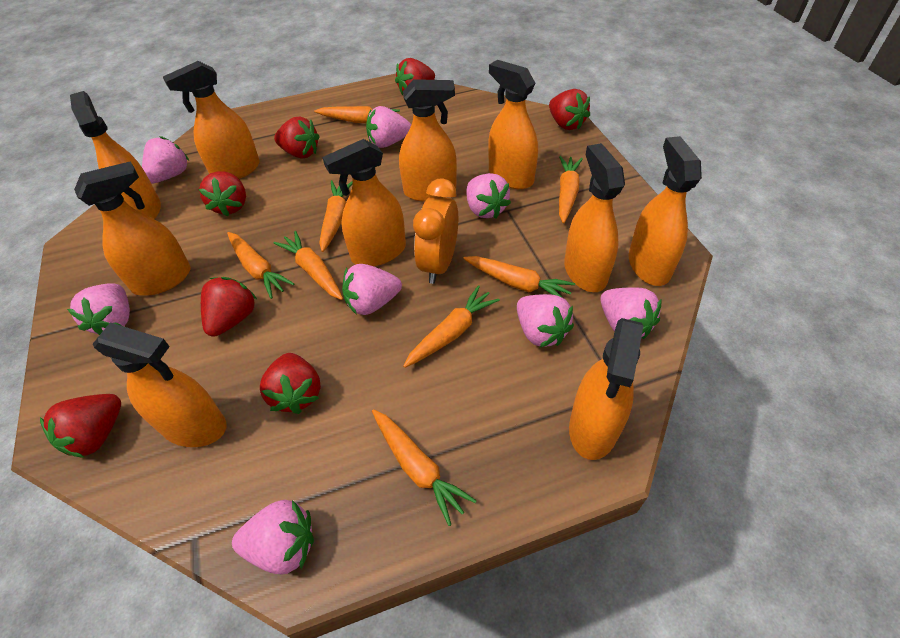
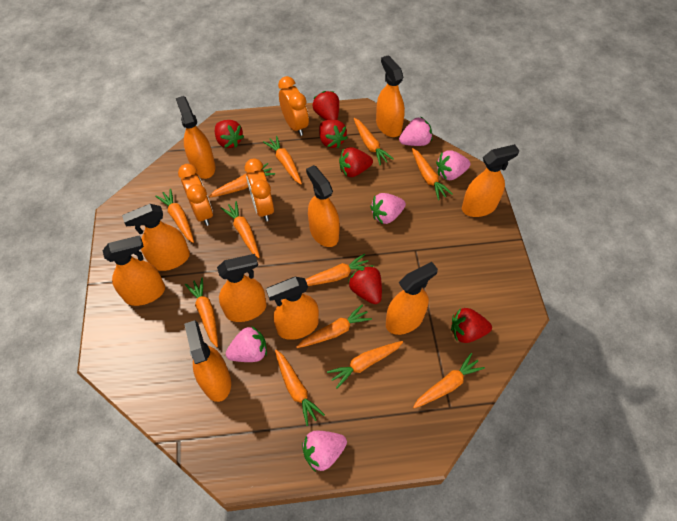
orange carrot: 8 -> 12
orange clock: 1 -> 3
pink strawberry: 8 -> 5
red strawberry: 7 -> 6

